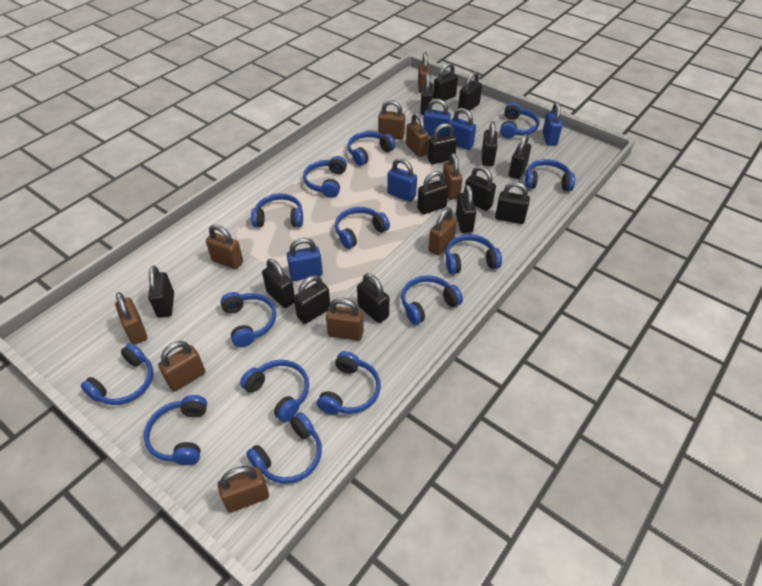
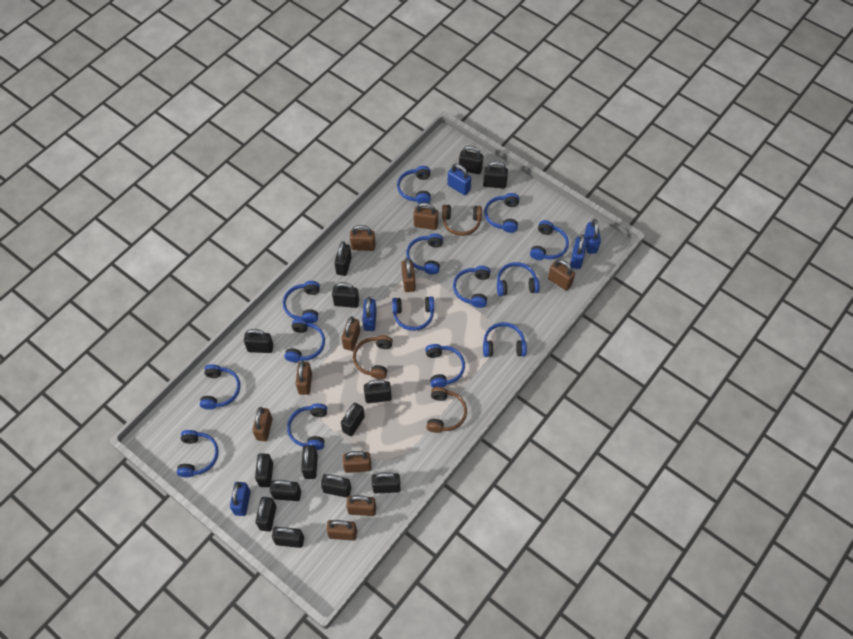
brown headphones: 0 -> 3

